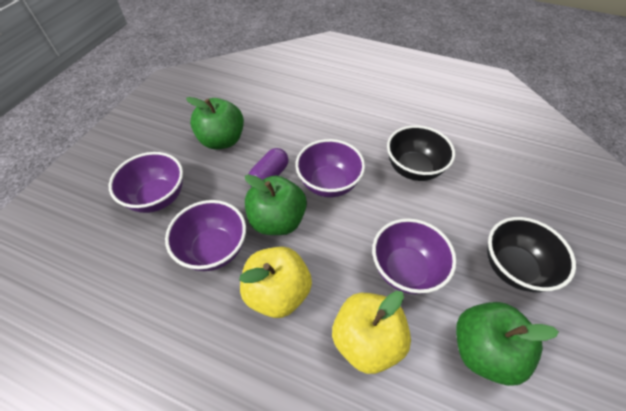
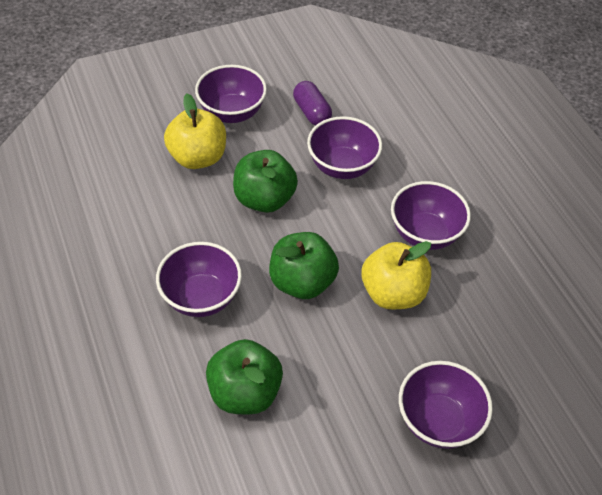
black bowl: 2 -> 0
purple bowl: 4 -> 5

